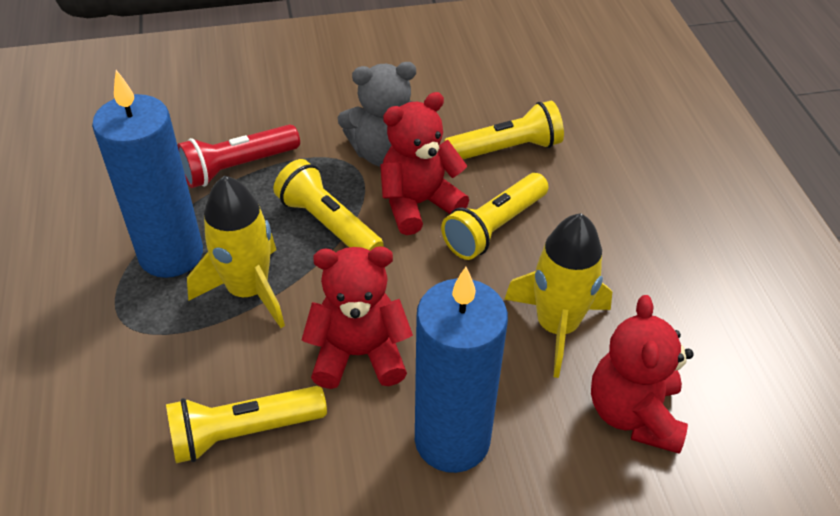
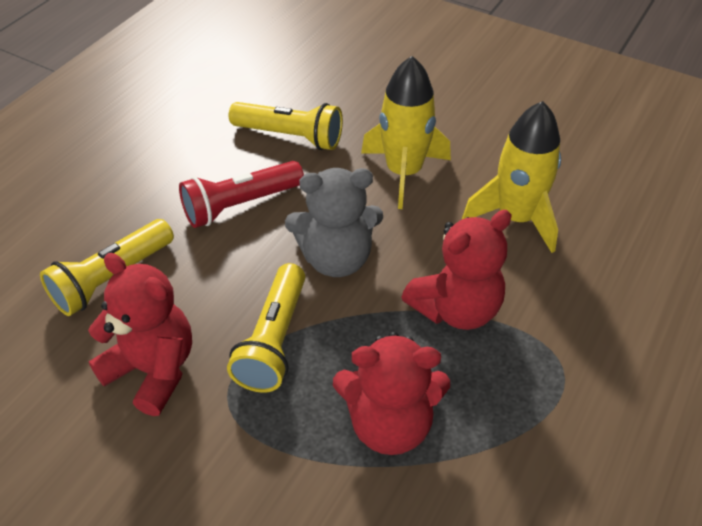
blue candle: 2 -> 0
yellow flashlight: 4 -> 3

